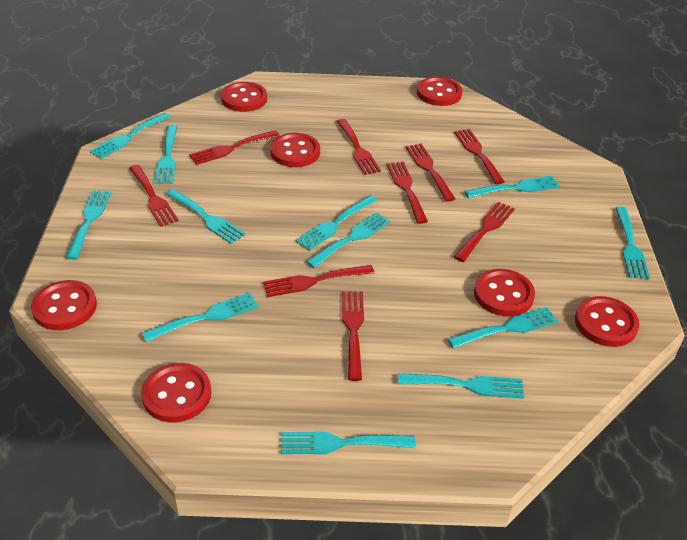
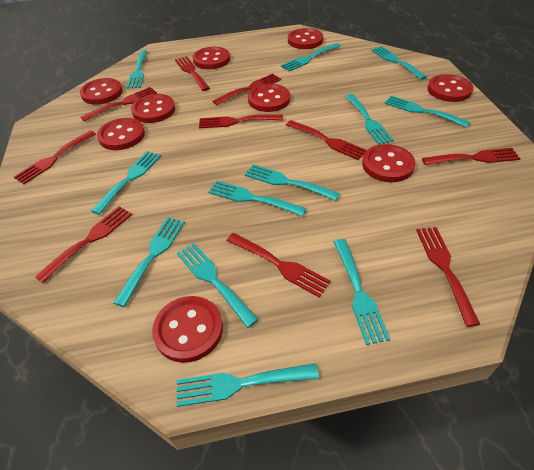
red button: 7 -> 9
red fork: 9 -> 10

